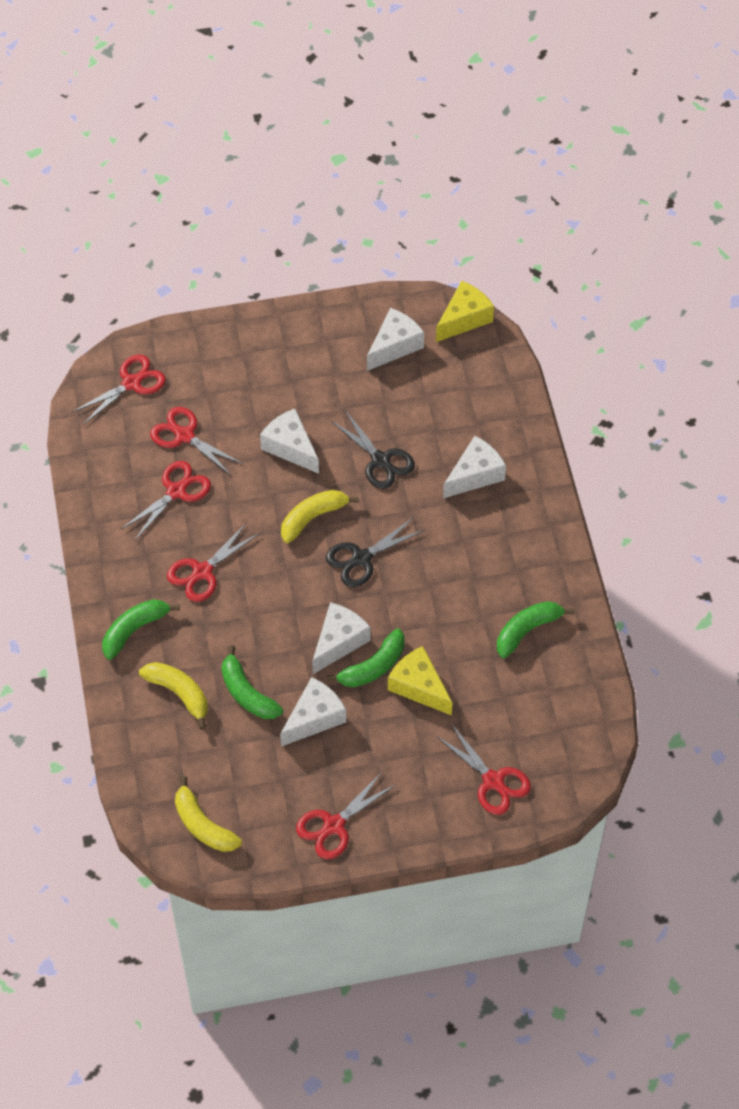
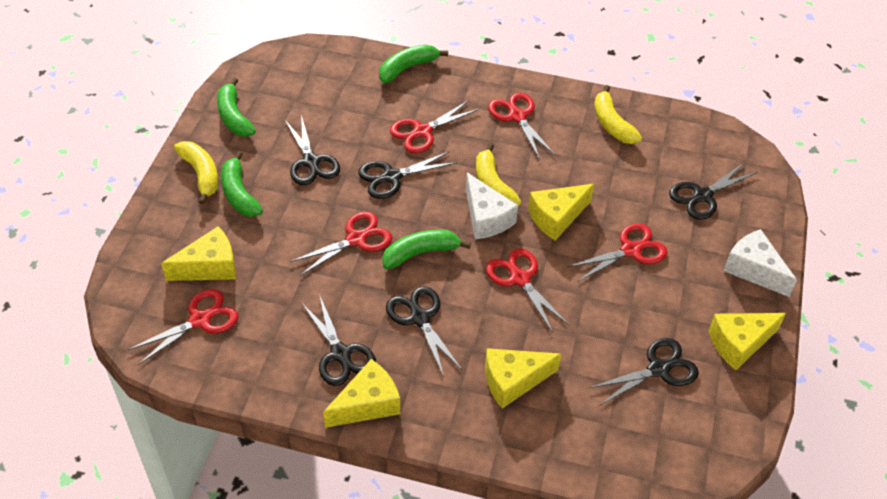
black scissors: 2 -> 6
white cheese: 5 -> 2
yellow cheese: 2 -> 5

